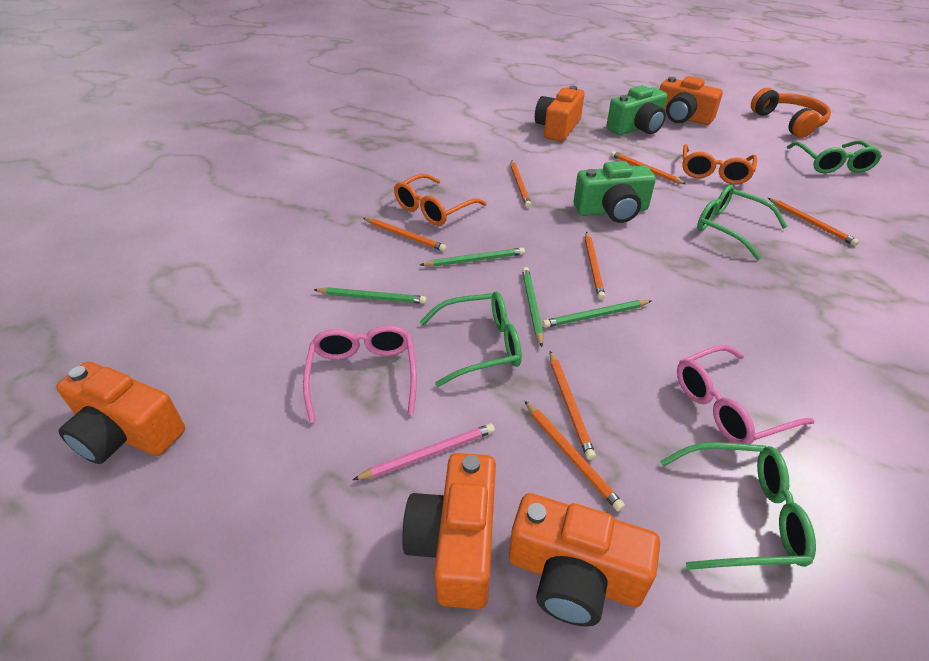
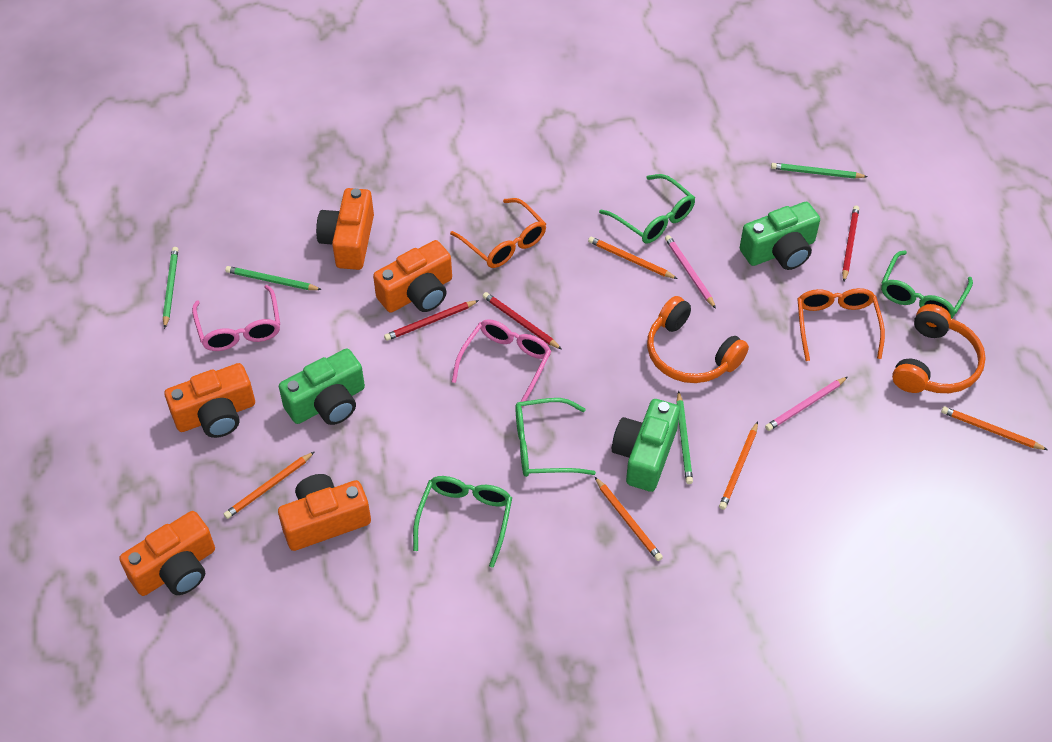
green camera: 2 -> 3
orange headphones: 1 -> 2
orange pencil: 7 -> 5
pink pencil: 1 -> 2
red pencil: 0 -> 3

